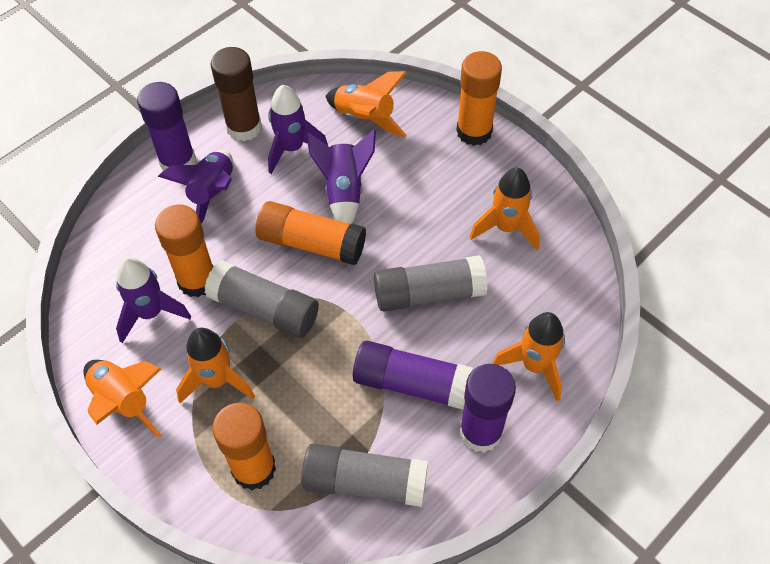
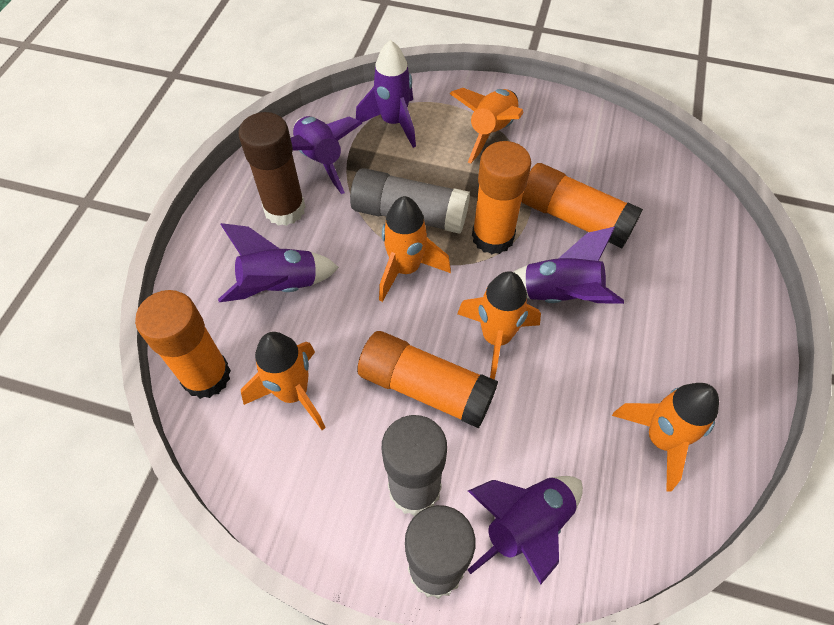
purple glue stick: 3 -> 0
purple rocket: 4 -> 5

